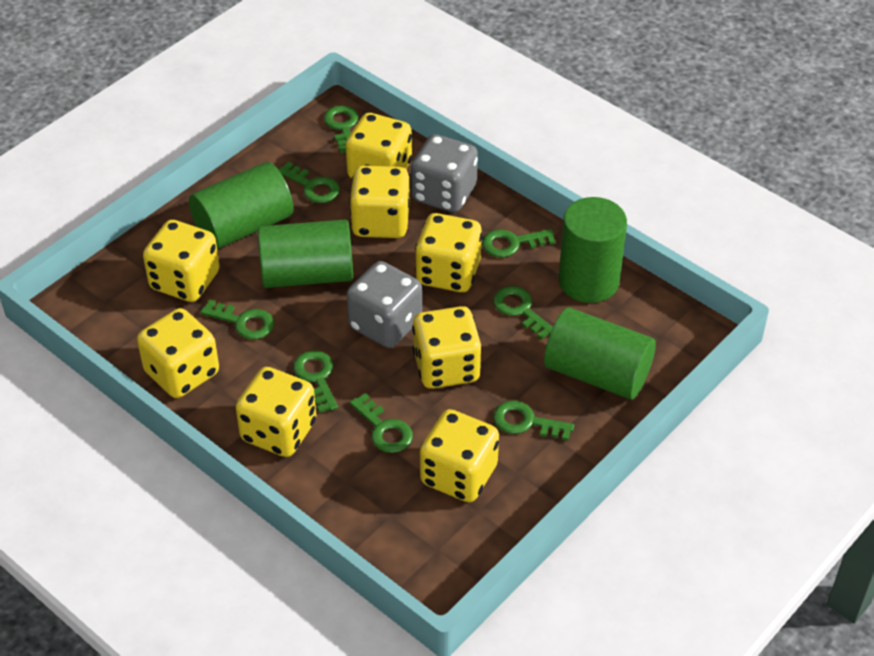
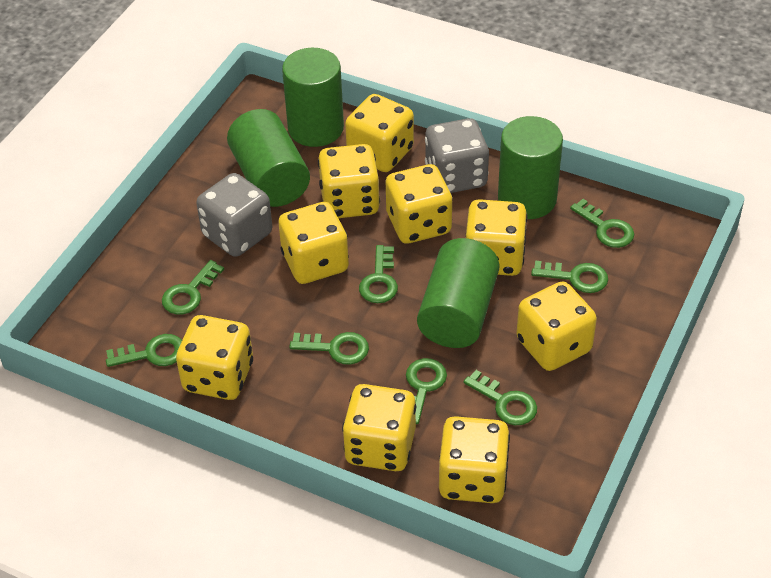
yellow dice: 8 -> 9

